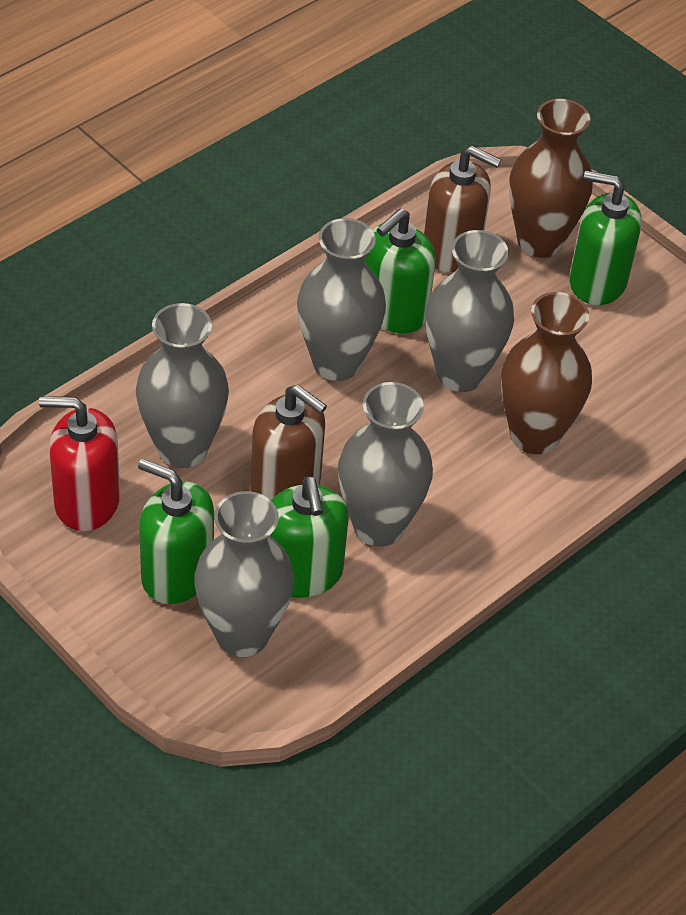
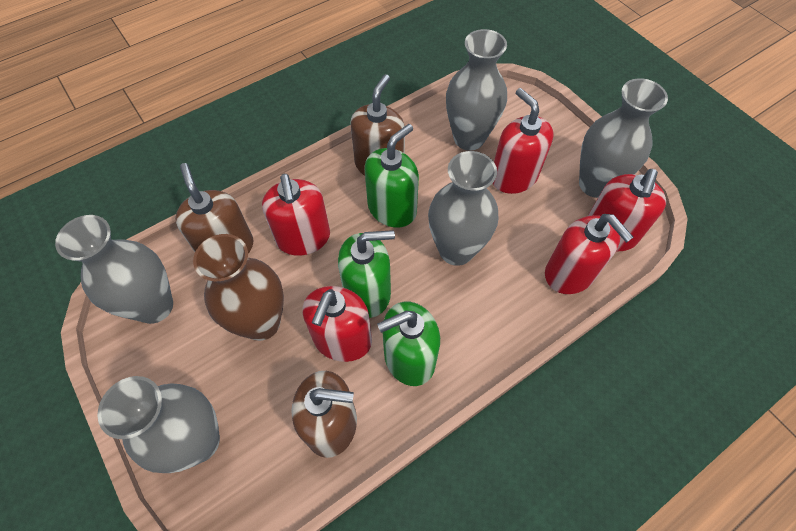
brown soap dispenser: 2 -> 3
brown vase: 2 -> 1
green soap dispenser: 4 -> 3
red soap dispenser: 1 -> 5

